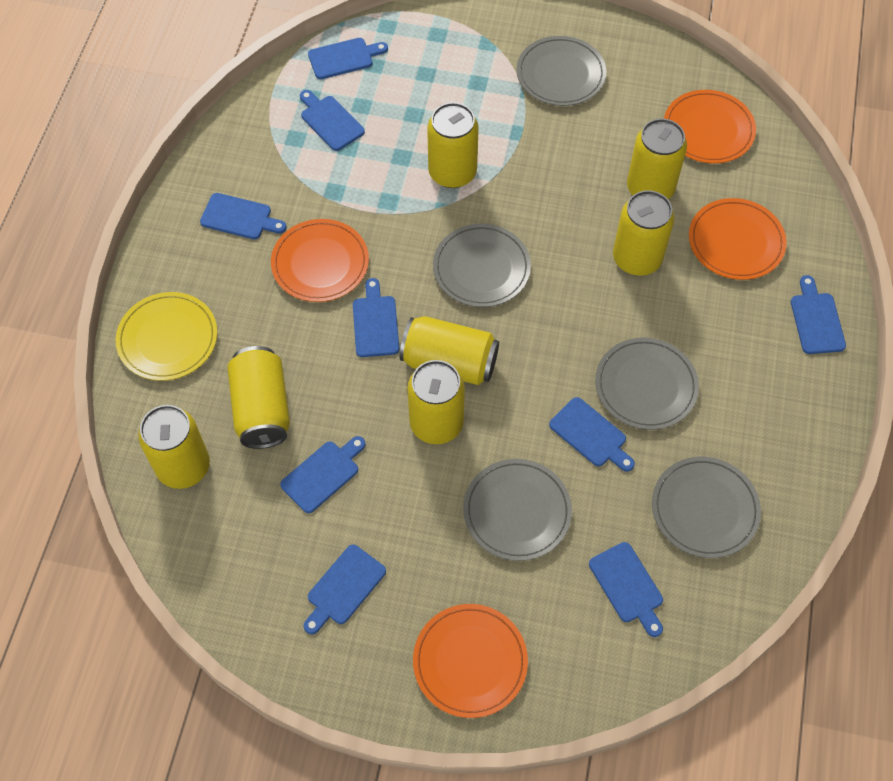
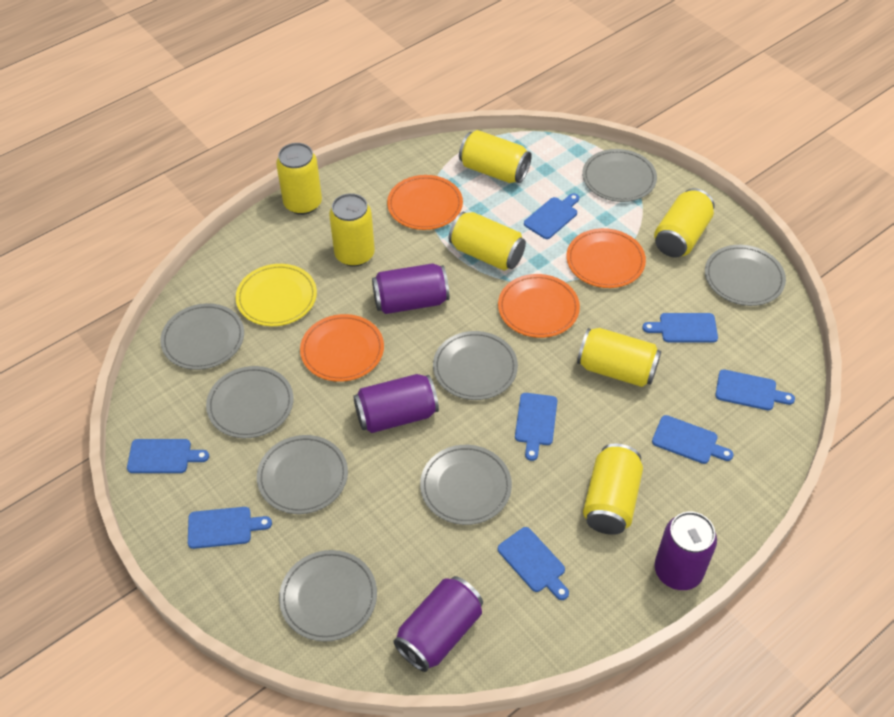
blue cutting board: 9 -> 8
grey plate: 5 -> 8
purple can: 0 -> 4

